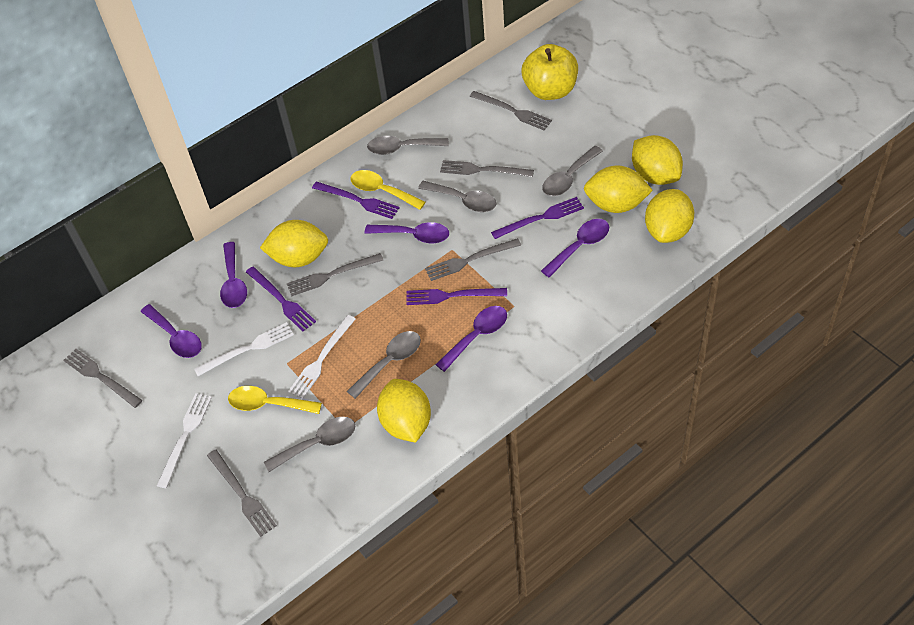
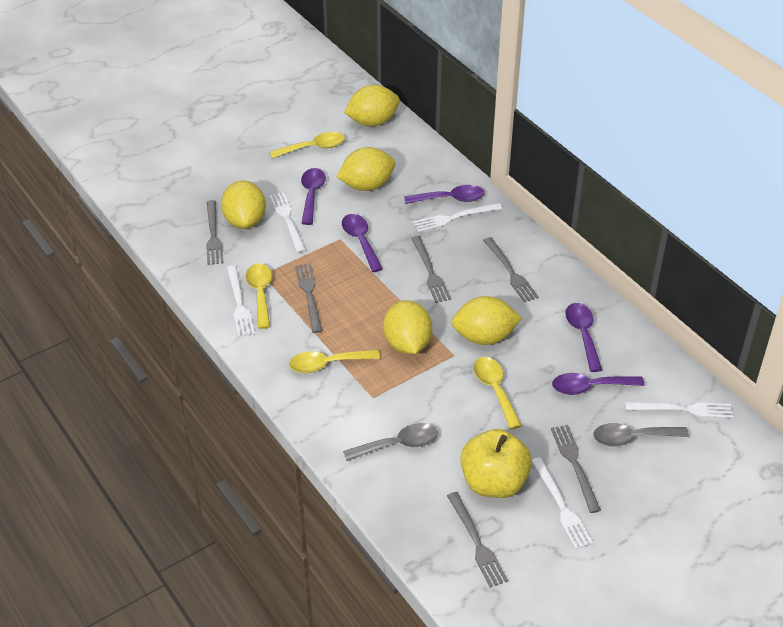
grey spoon: 5 -> 2
purple fork: 4 -> 0
white fork: 3 -> 5
yellow spoon: 2 -> 4

